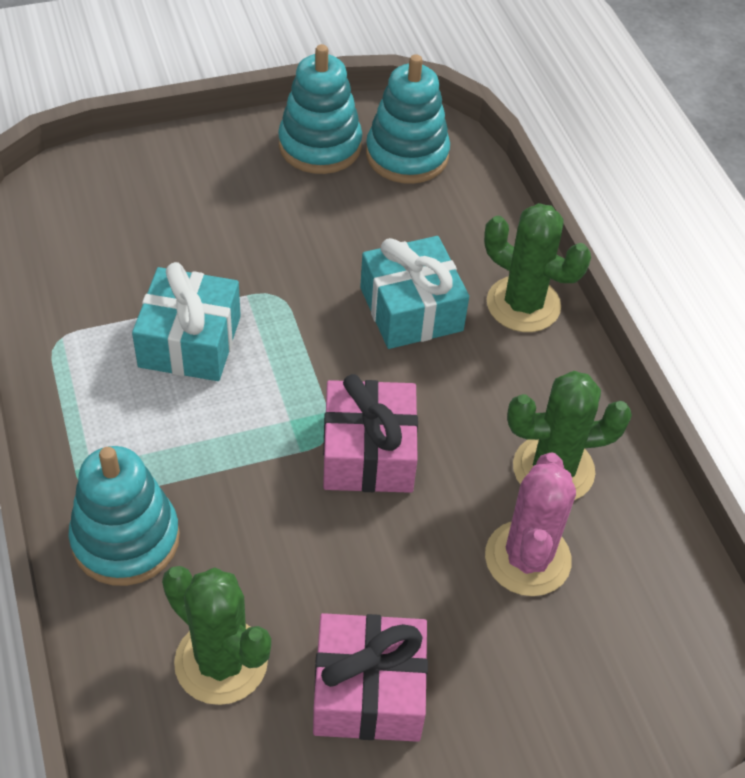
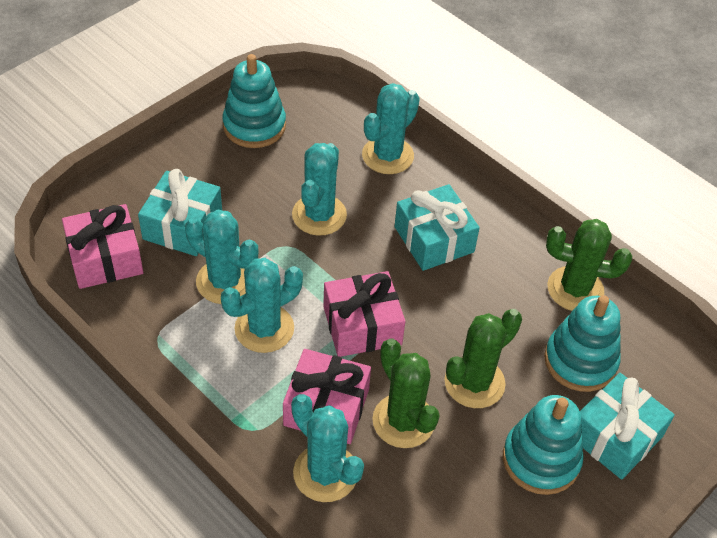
pink cactus: 1 -> 0
pink gift: 2 -> 3
turquoise cactus: 0 -> 5
turquoise gift: 2 -> 3

